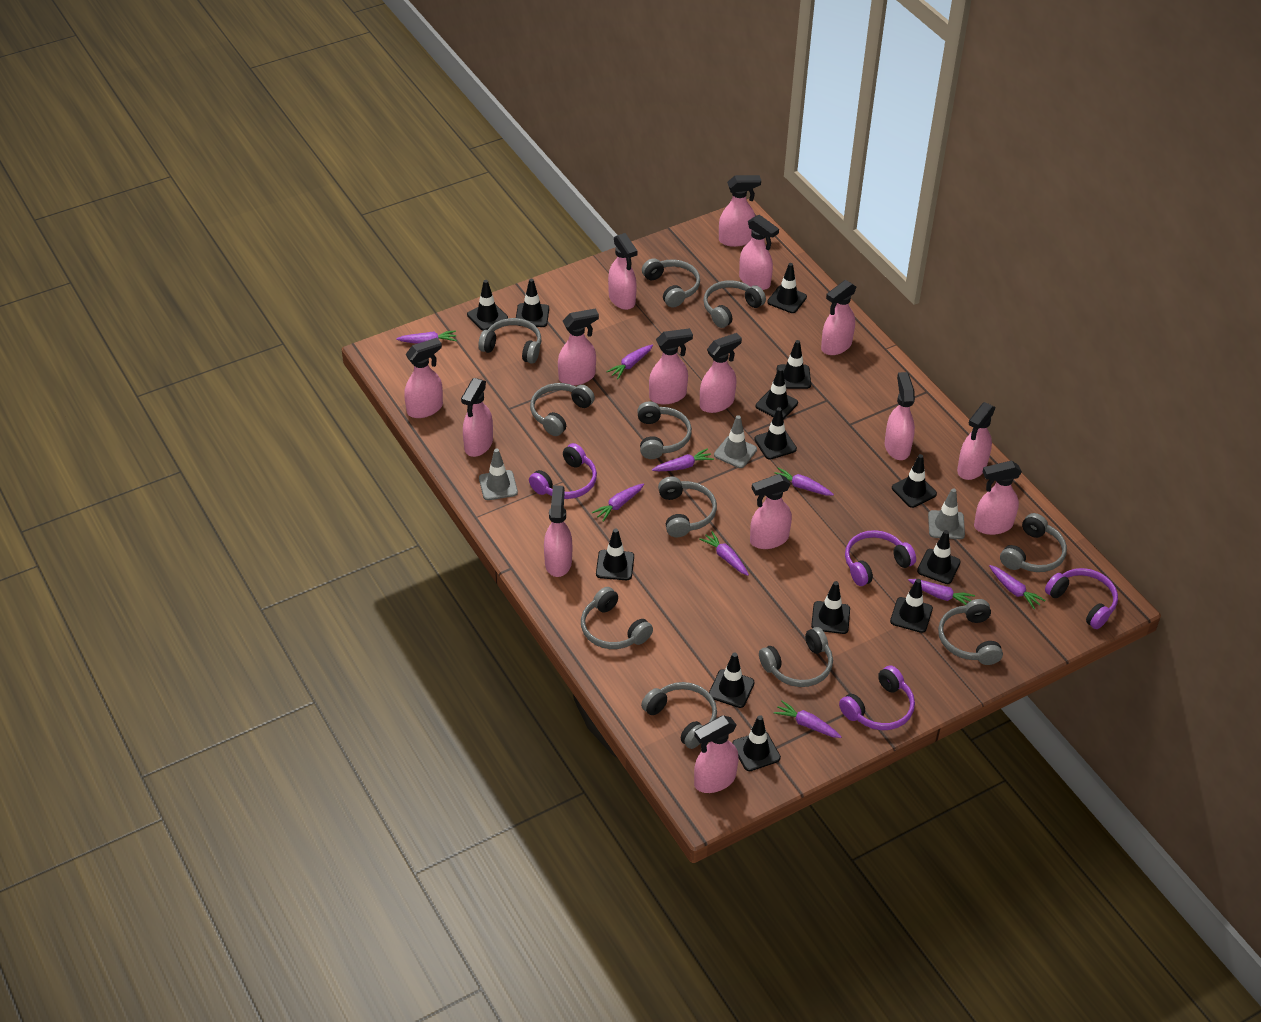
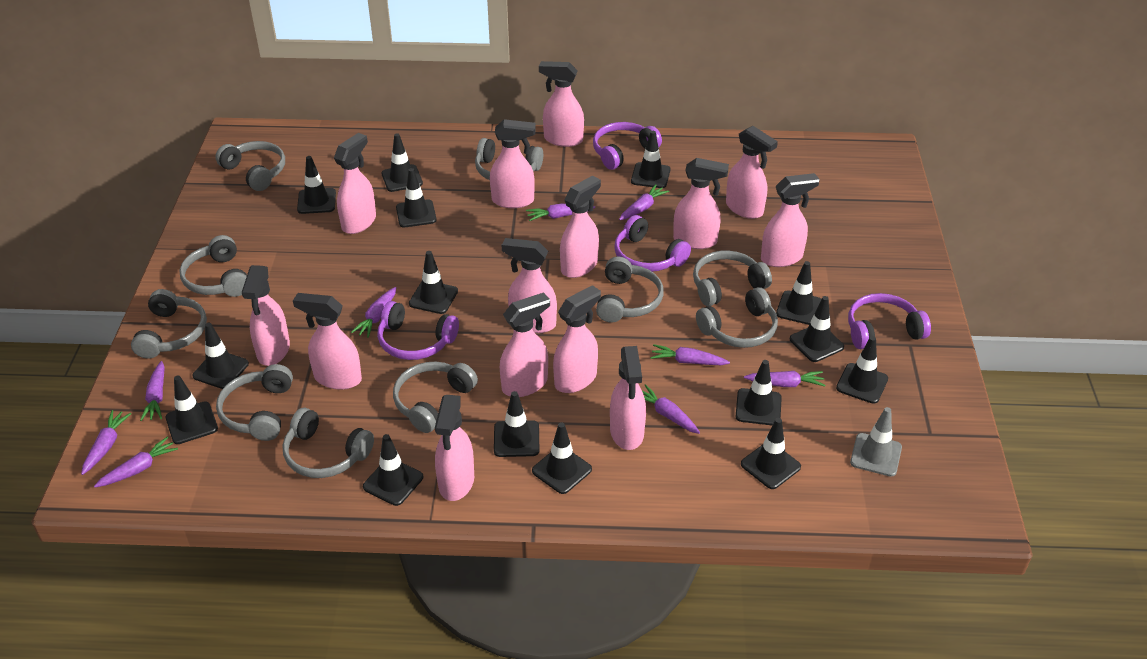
black traffic cone: 13 -> 15
grey headphones: 11 -> 10
grey traffic cone: 3 -> 1
pink spray bottle: 15 -> 14

